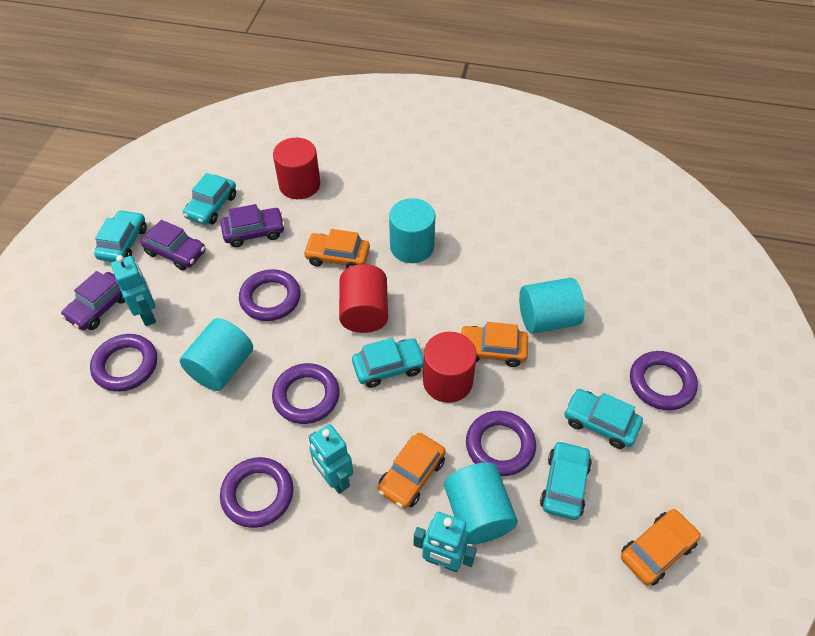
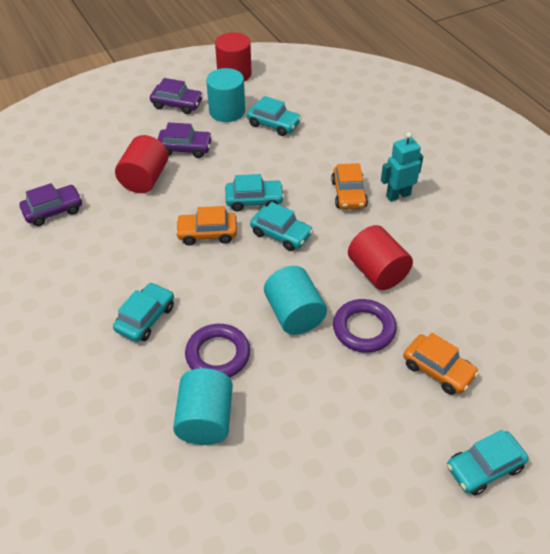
orange car: 4 -> 3
purple ring: 6 -> 2
turquoise cylinder: 4 -> 3
turquoise robot: 3 -> 1

